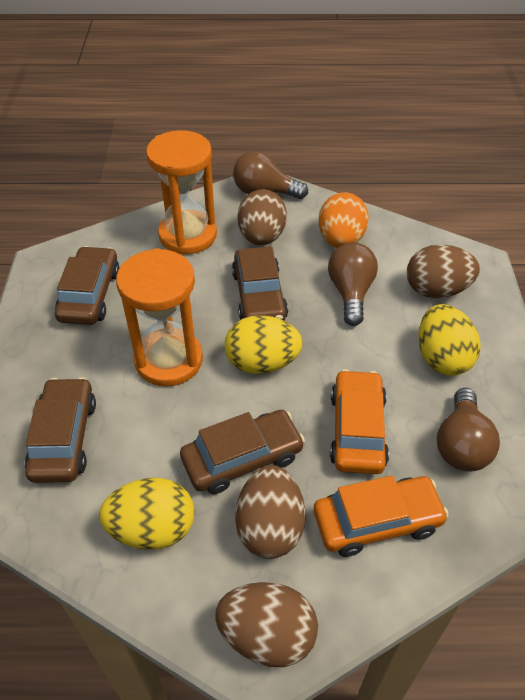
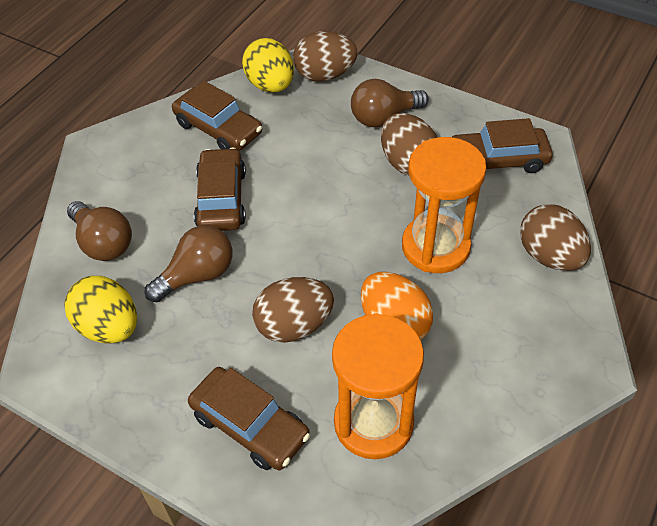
orange car: 2 -> 0
yellow egg: 3 -> 2

